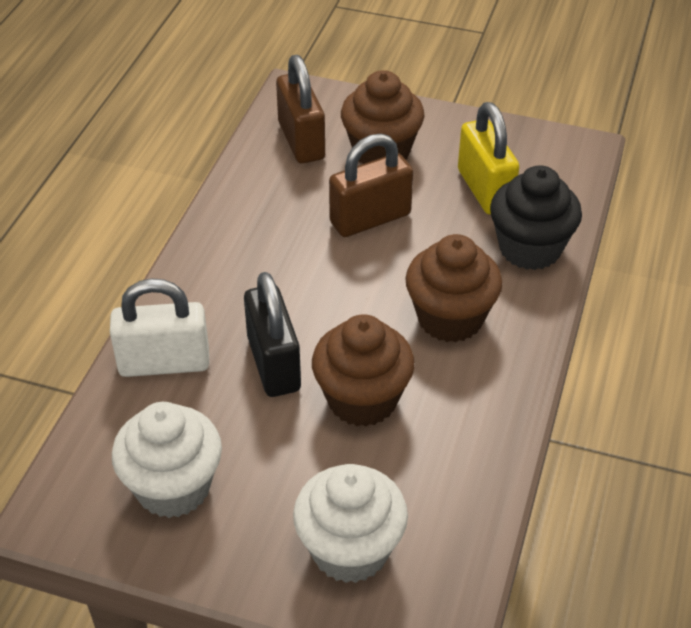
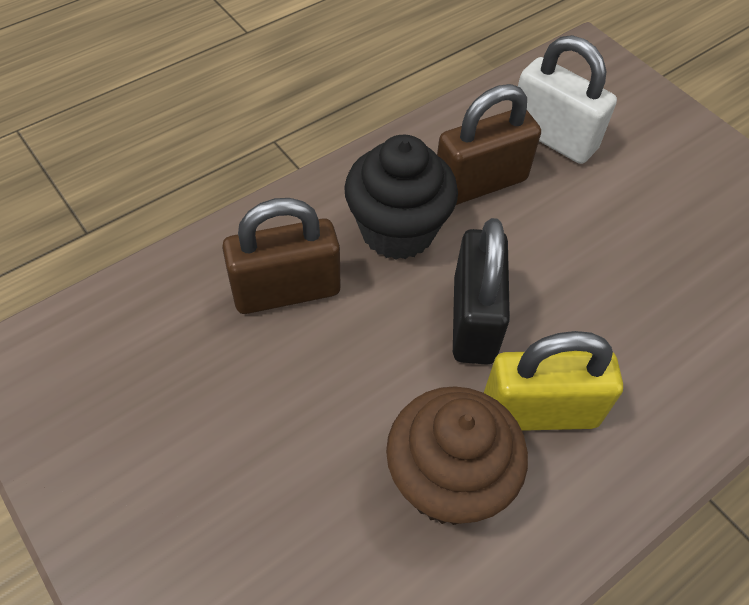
brown cupcake: 3 -> 1
white cupcake: 2 -> 0

